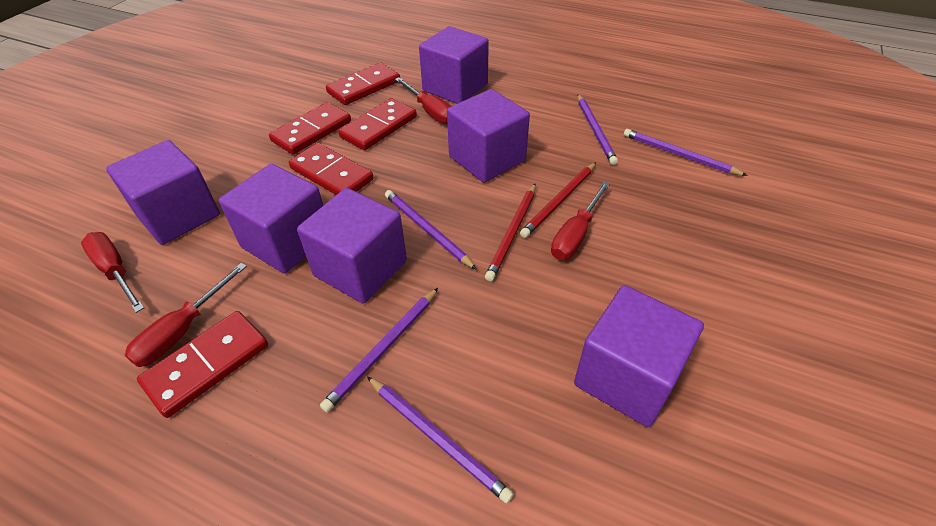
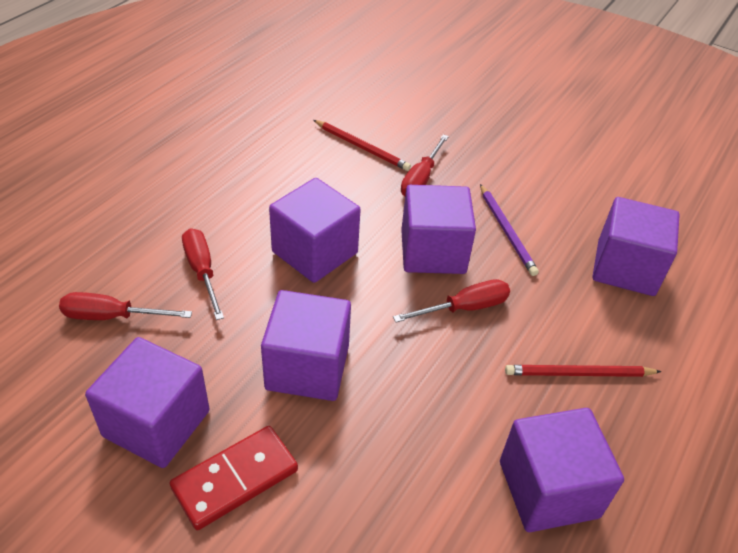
purple pencil: 5 -> 1
red domino: 5 -> 1

